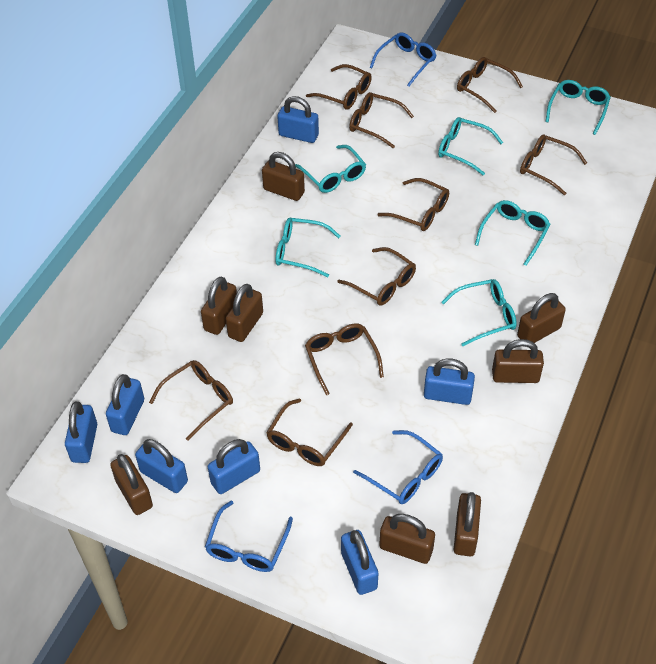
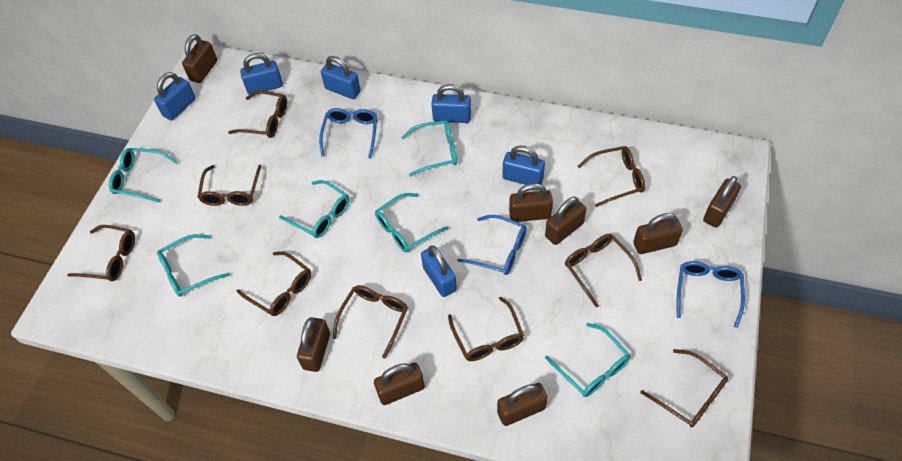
blue padlock: 7 -> 6

